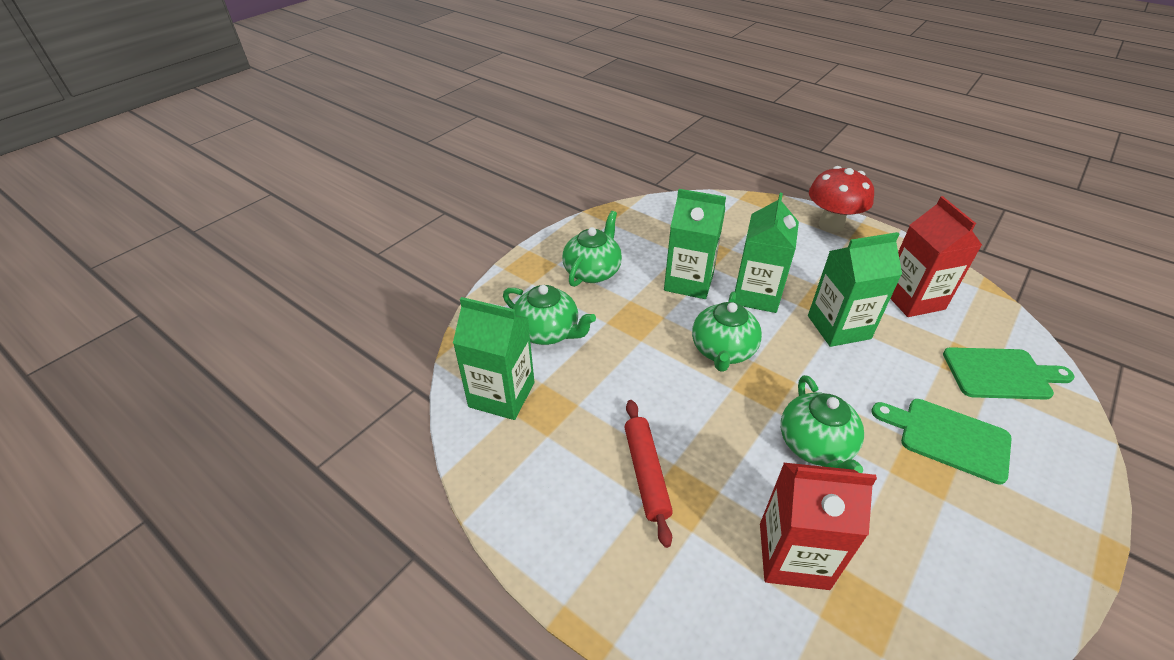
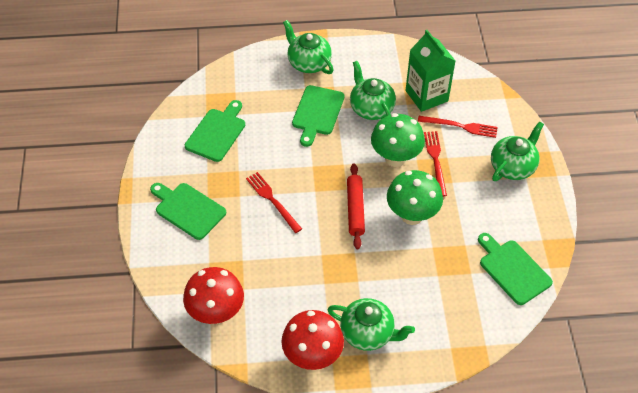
green carton: 4 -> 1
green cutting board: 2 -> 4
green mushroom: 0 -> 2
red carton: 2 -> 0
red fork: 0 -> 3
red mushroom: 1 -> 2

